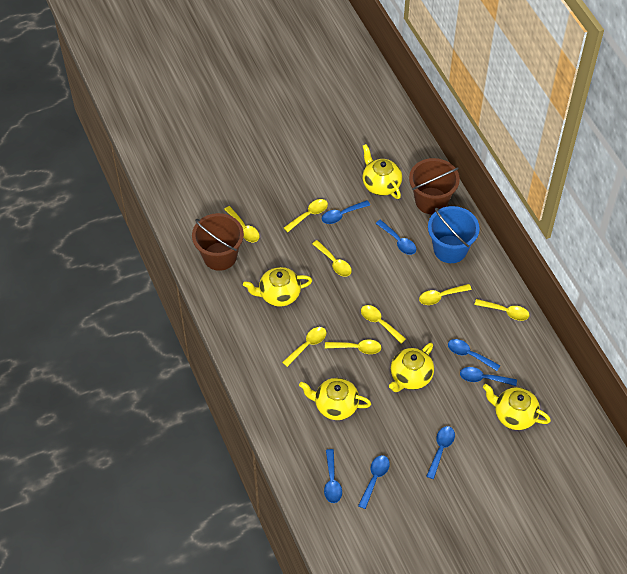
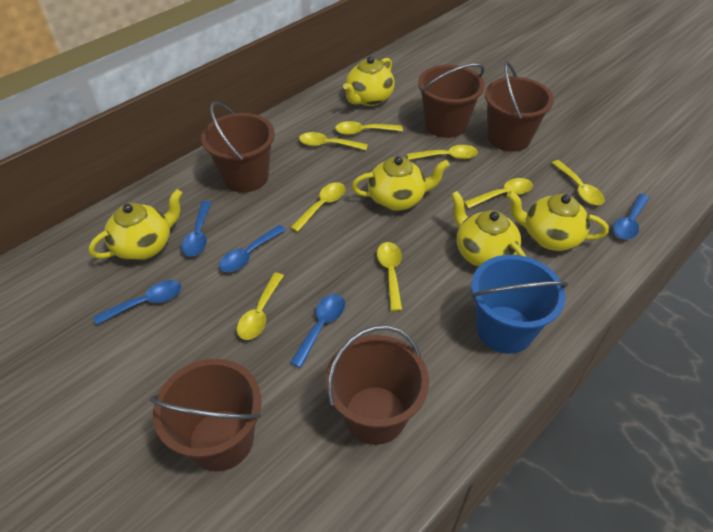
blue spoon: 7 -> 5
brown bucket: 2 -> 5

